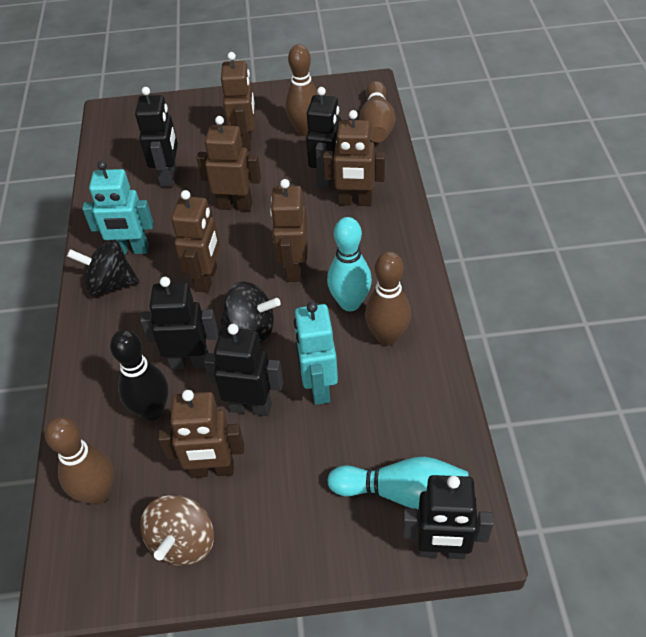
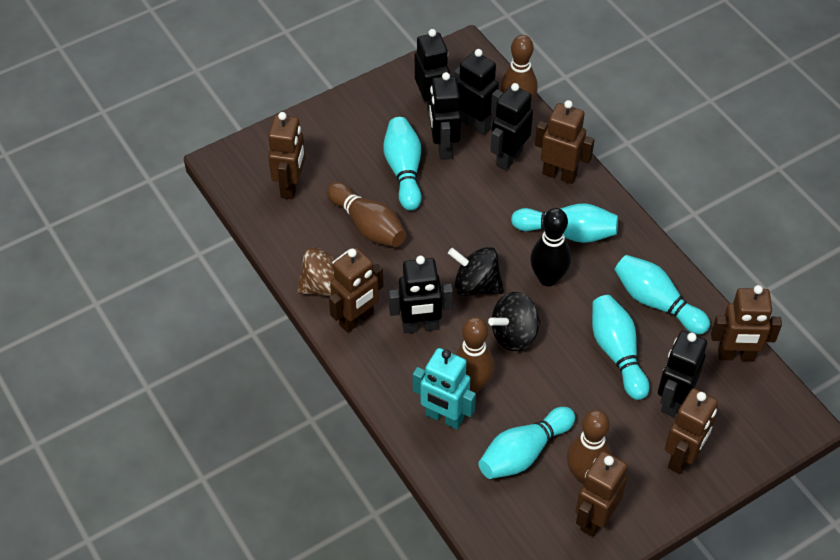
black robot: 5 -> 6
turquoise bowling pin: 2 -> 5
turquoise robot: 2 -> 1

